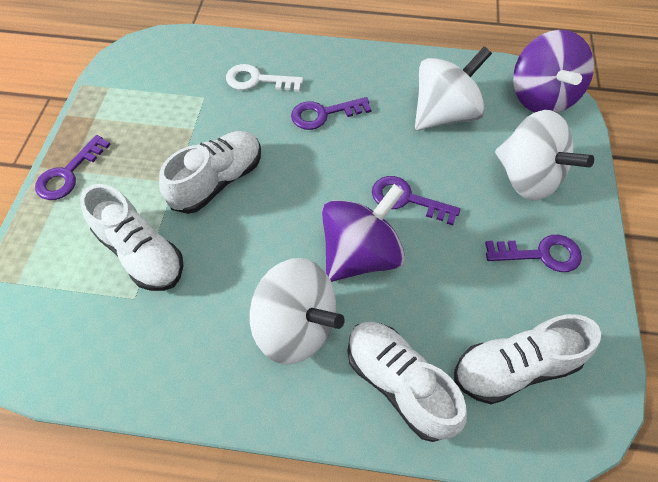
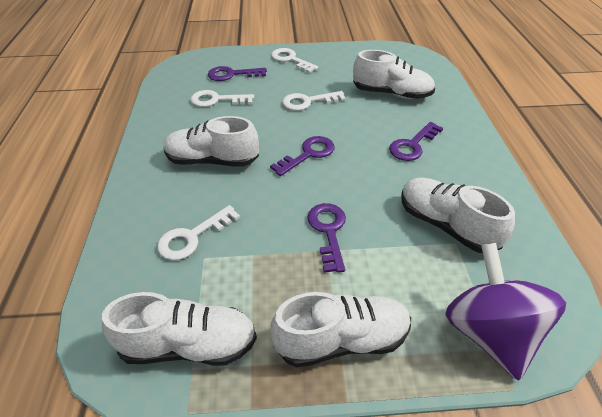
purple spinning top: 2 -> 1
white key: 1 -> 4
white shoe: 4 -> 5
white spinning top: 3 -> 0

